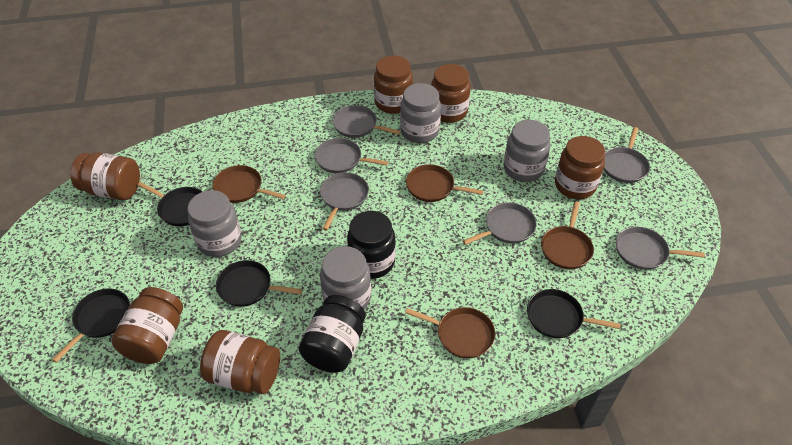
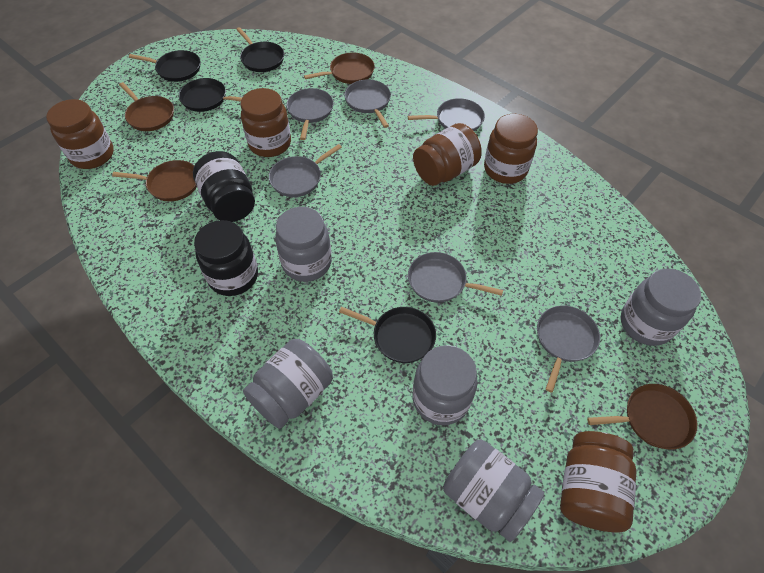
brown jar: 6 -> 5
grey jar: 4 -> 5

